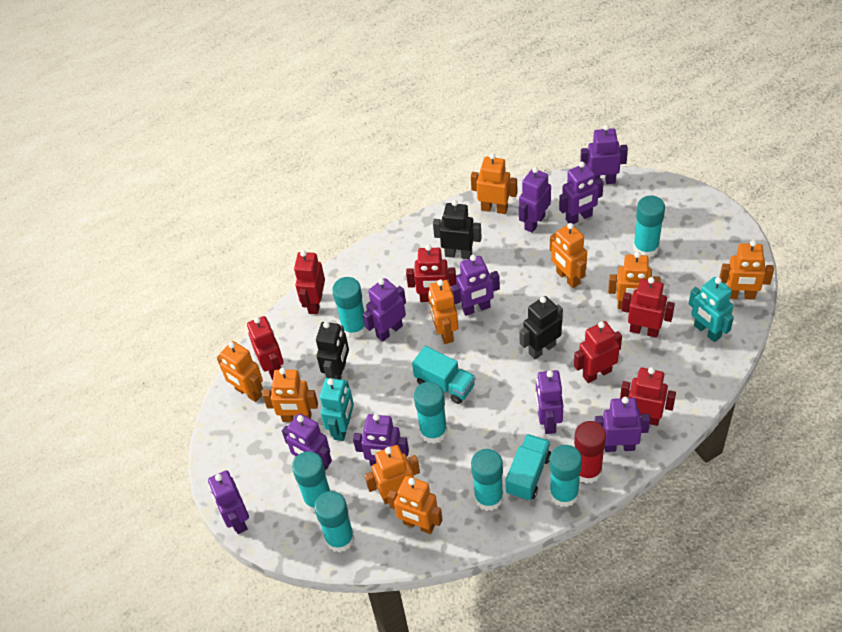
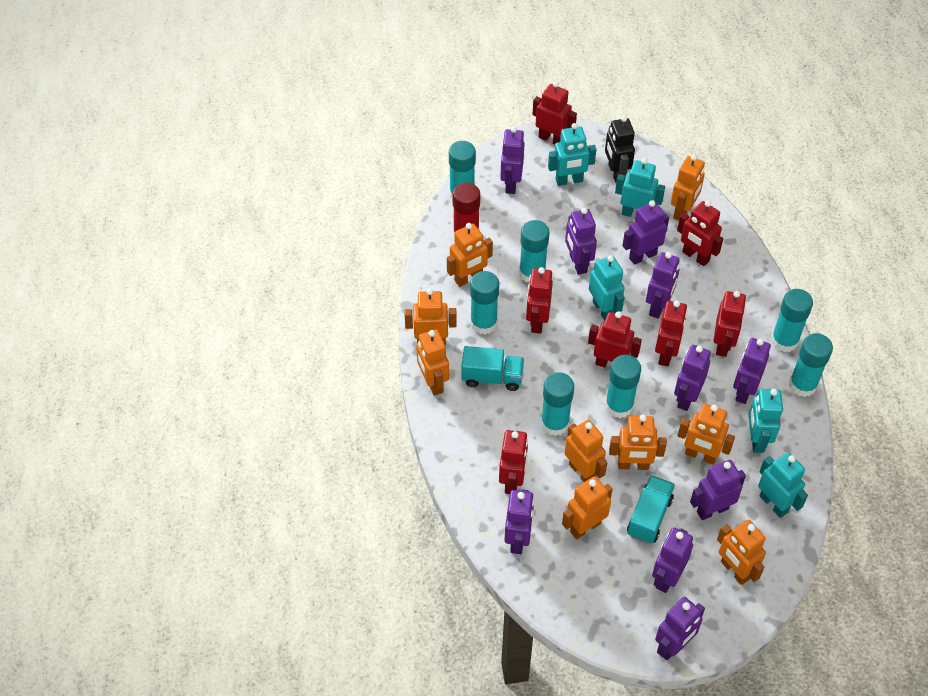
black robot: 3 -> 1
red robot: 6 -> 7
turquoise robot: 2 -> 5

